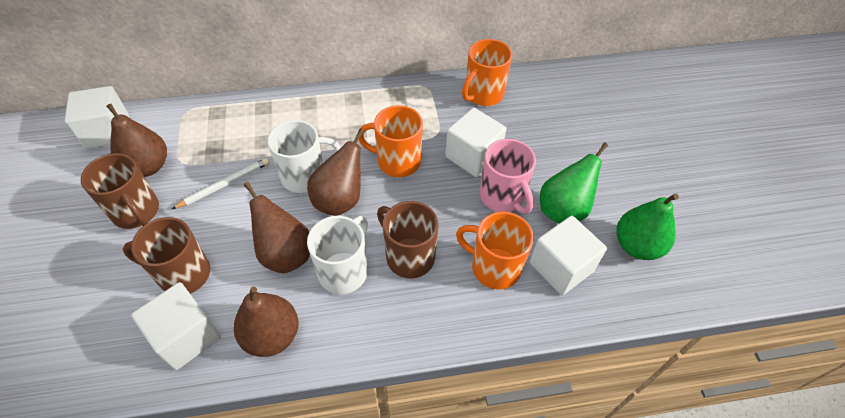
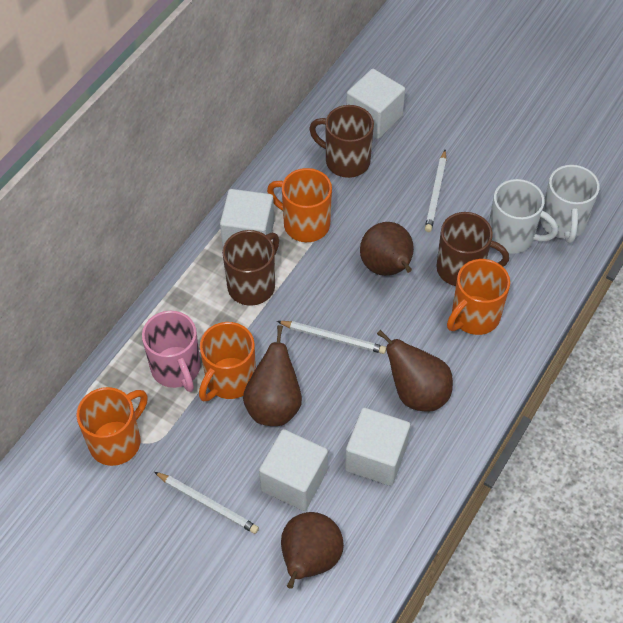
green pear: 2 -> 0
orange mug: 3 -> 4
white pencil: 1 -> 3

